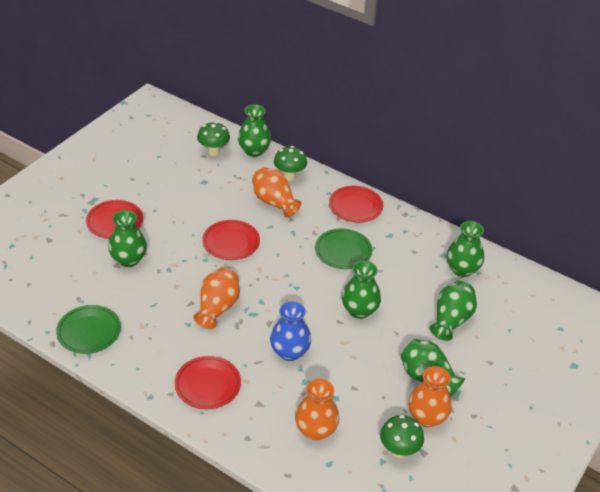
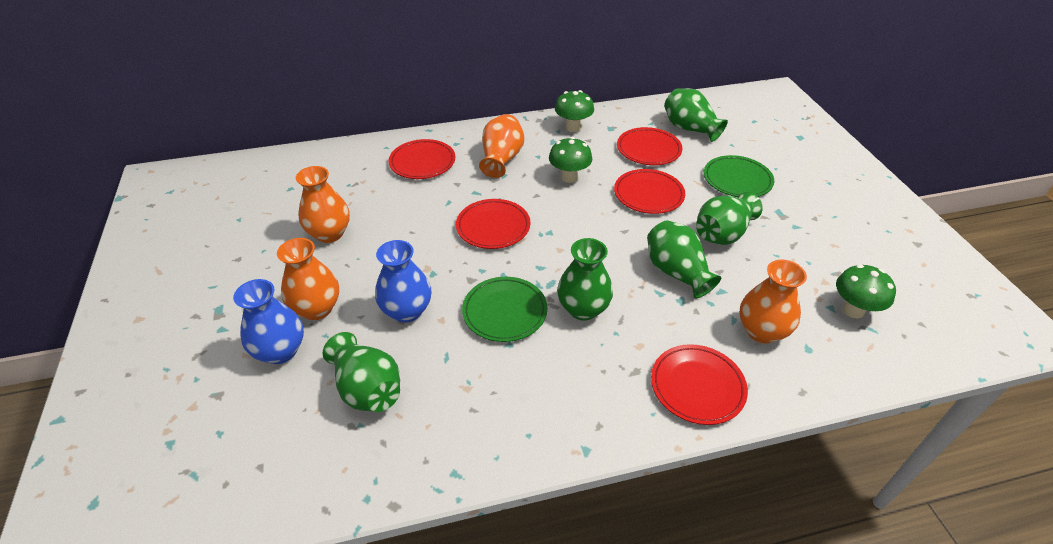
blue vase: 1 -> 2
green vase: 6 -> 5
red plate: 4 -> 5

